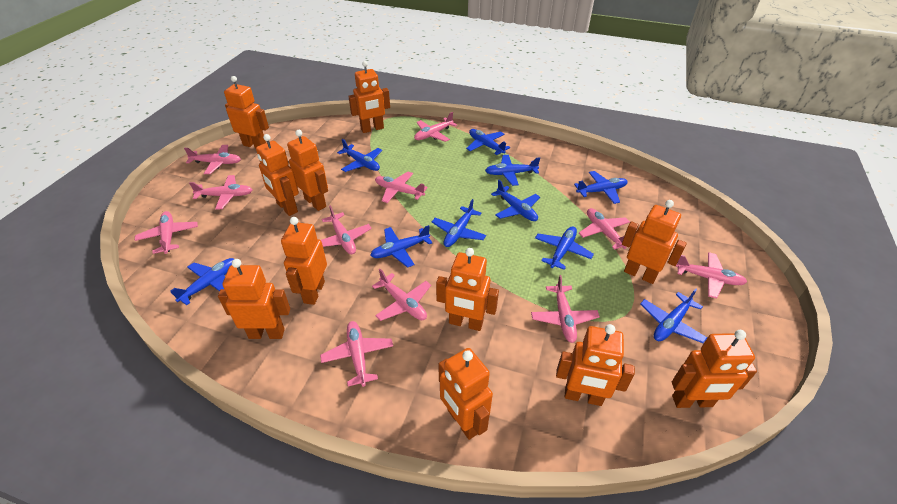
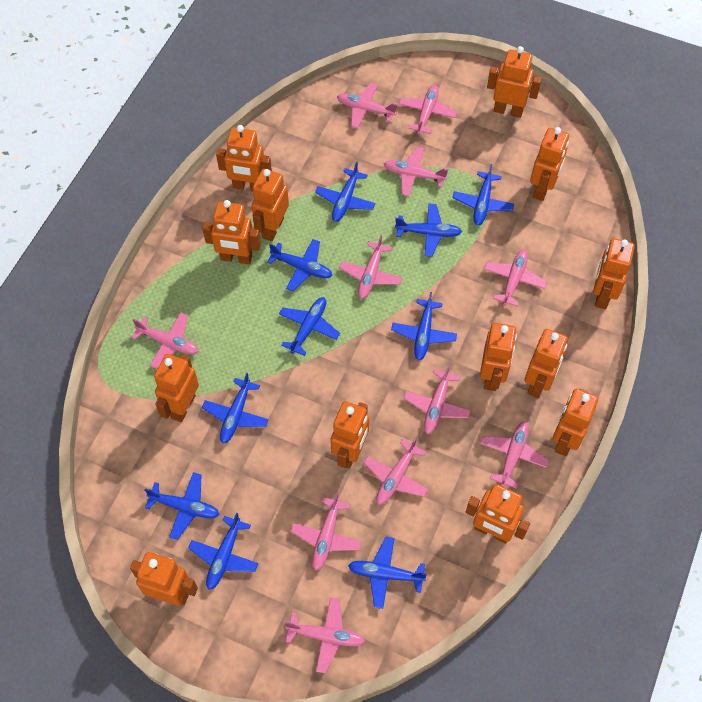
orange robot: 11 -> 13

